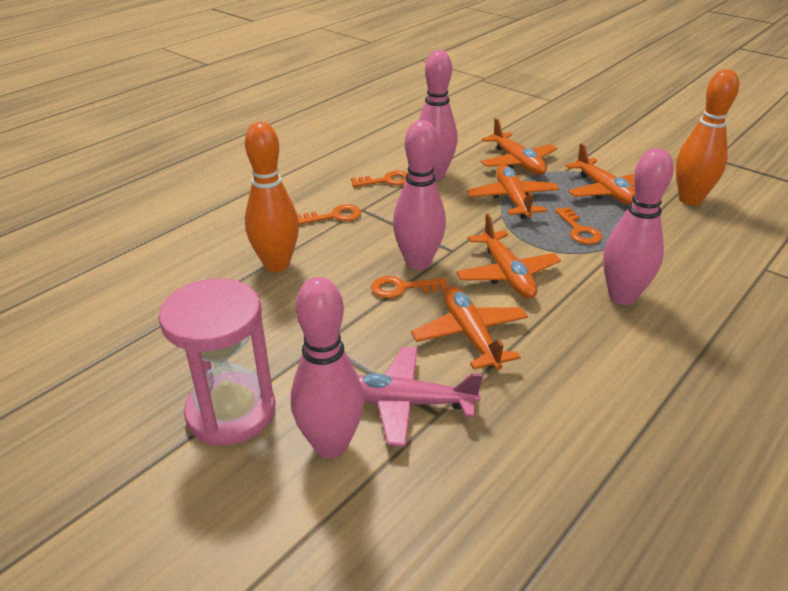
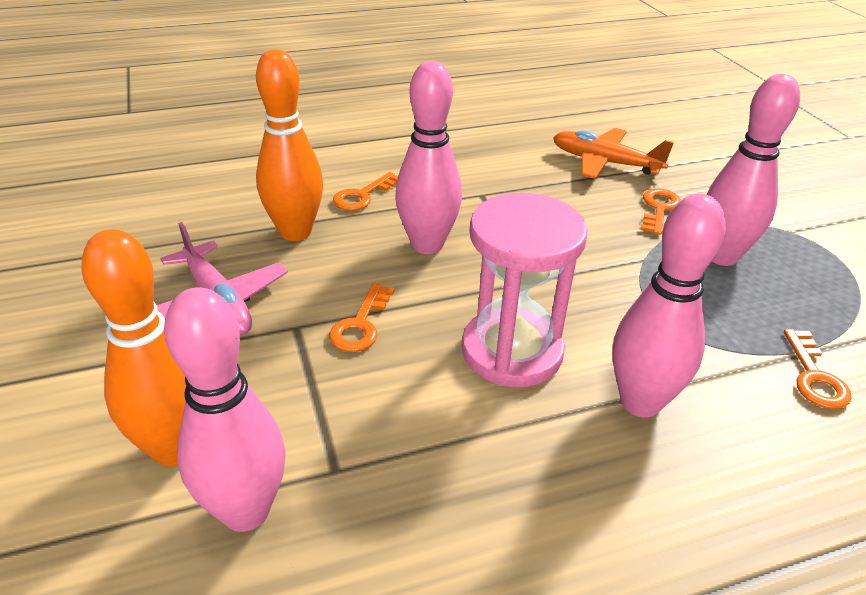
orange plane: 5 -> 1

